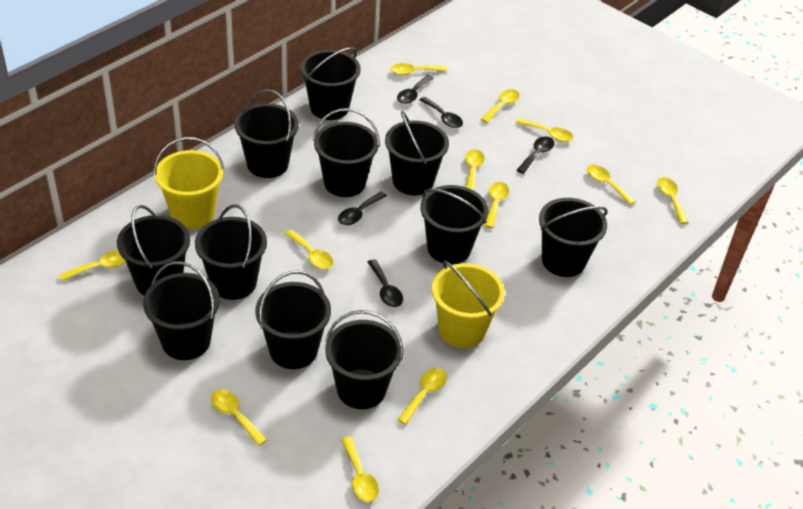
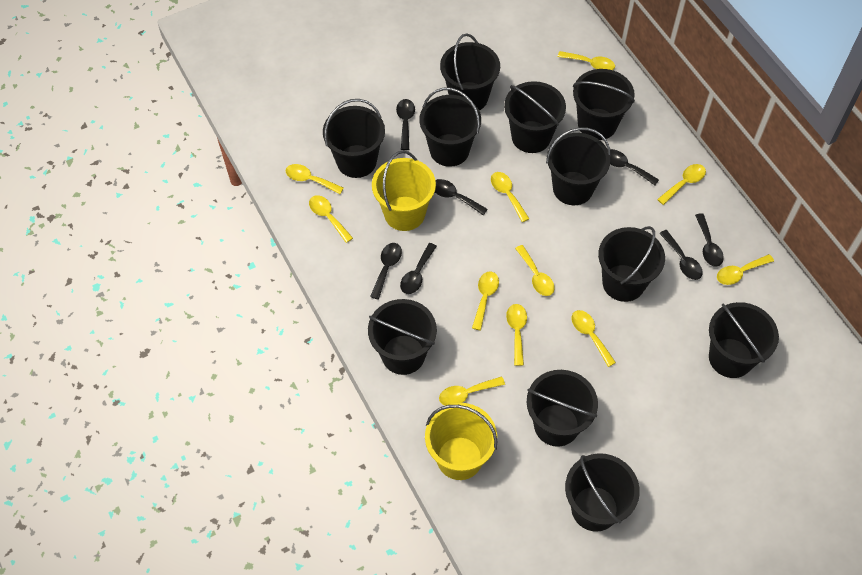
black spoon: 5 -> 7
yellow spoon: 12 -> 11

